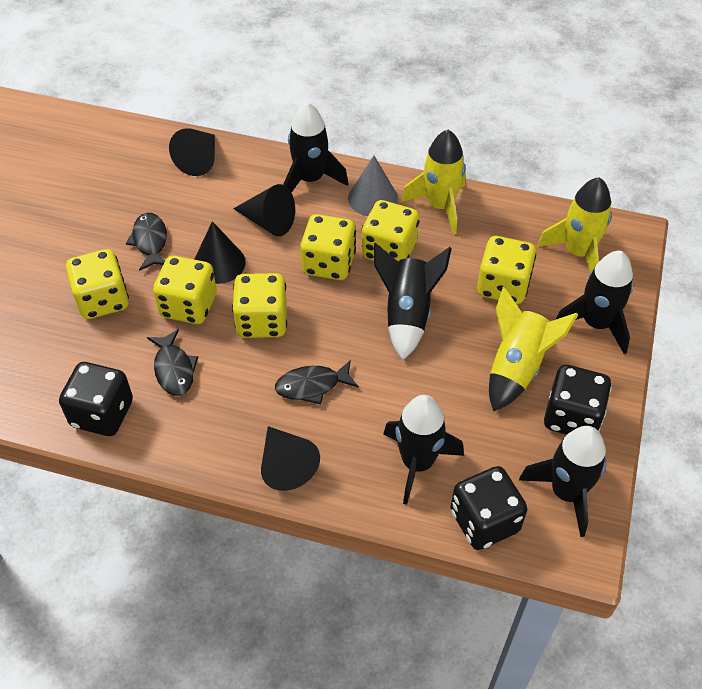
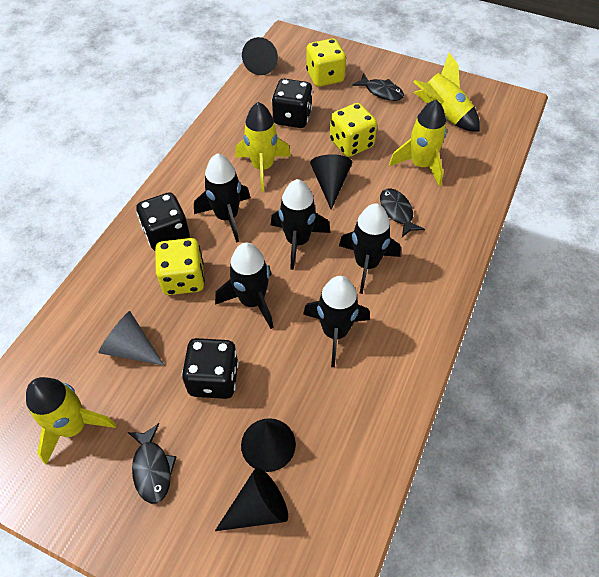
yellow dice: 6 -> 3
yellow rocket: 3 -> 4

